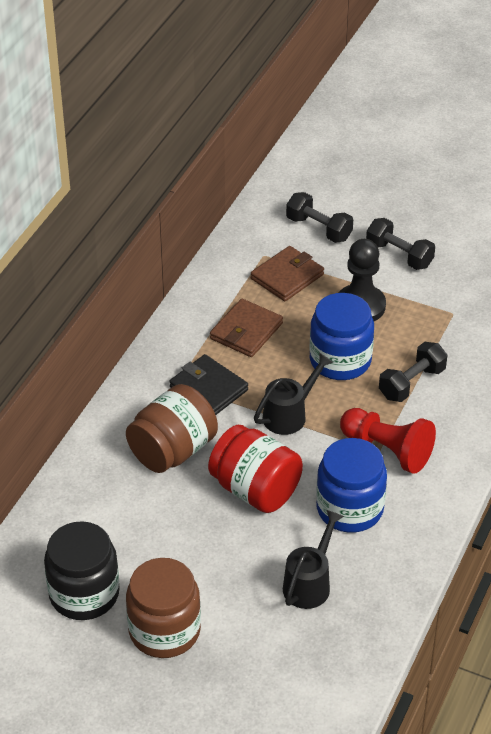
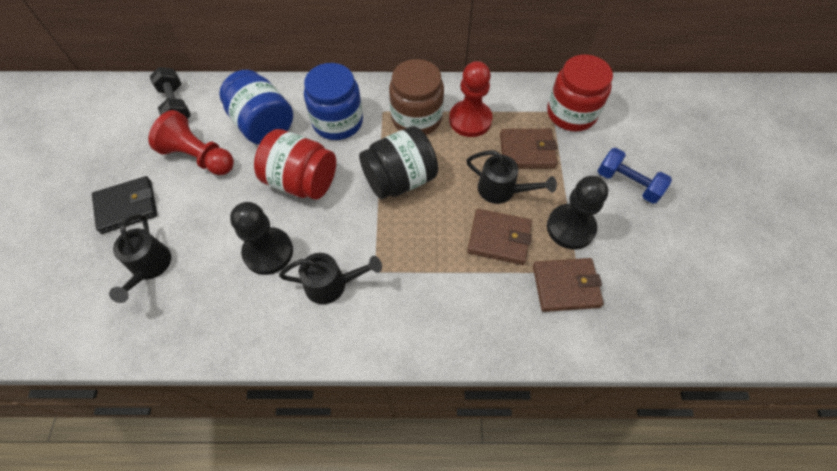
black dumbbell: 3 -> 1
black pawn: 1 -> 2
black watering can: 2 -> 3
blue dumbbell: 0 -> 1
brown jar: 2 -> 1
brown wallet: 2 -> 3
red jar: 1 -> 2
red pawn: 1 -> 2

